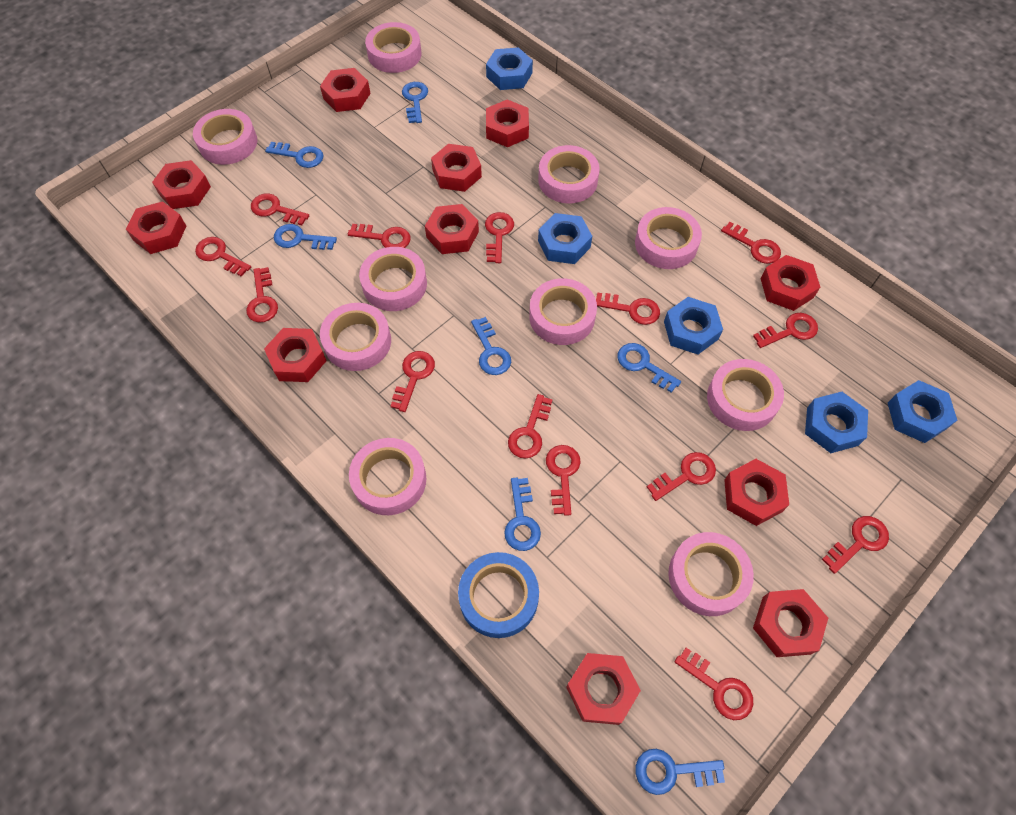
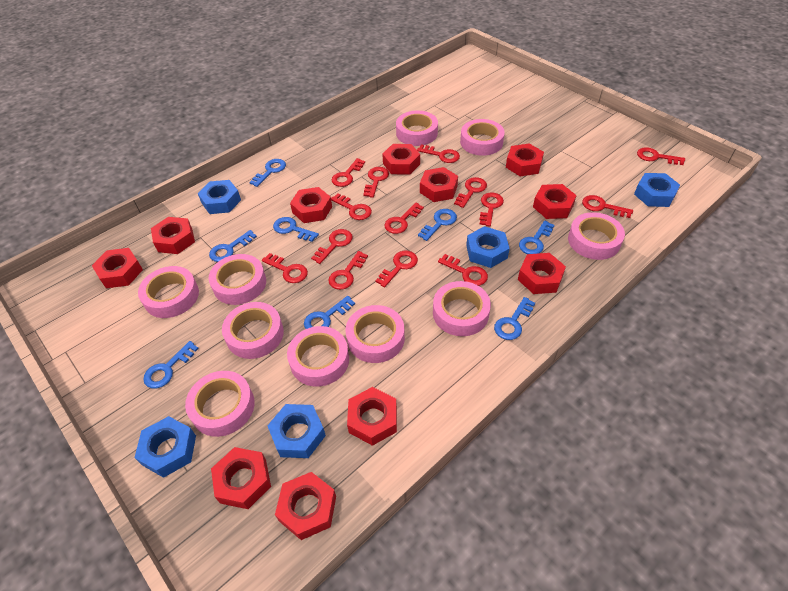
blue key: 7 -> 8
blue tape: 1 -> 0

